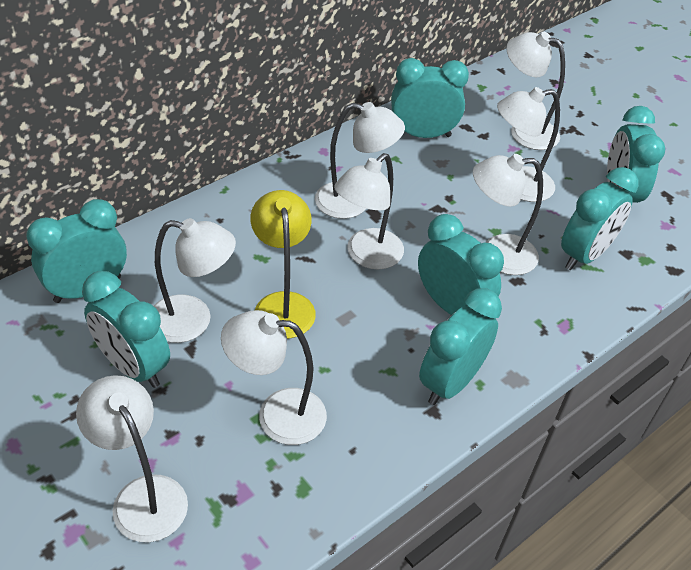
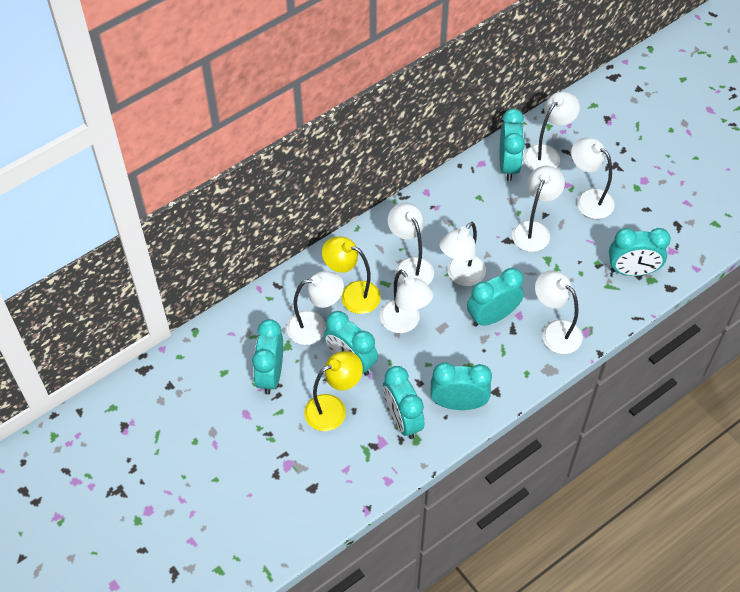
yellow lamp: 1 -> 2

